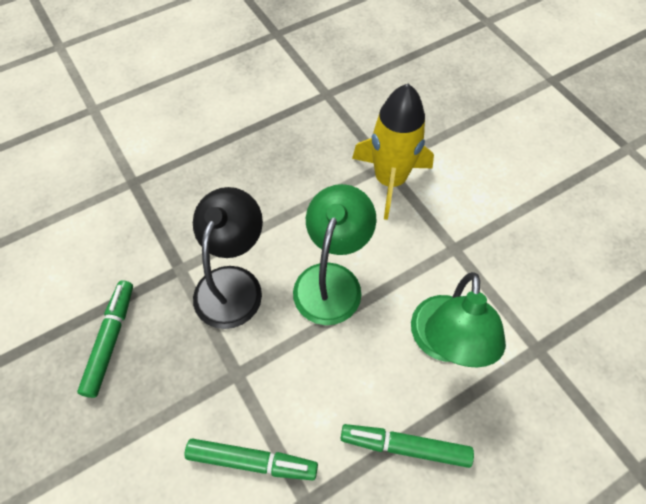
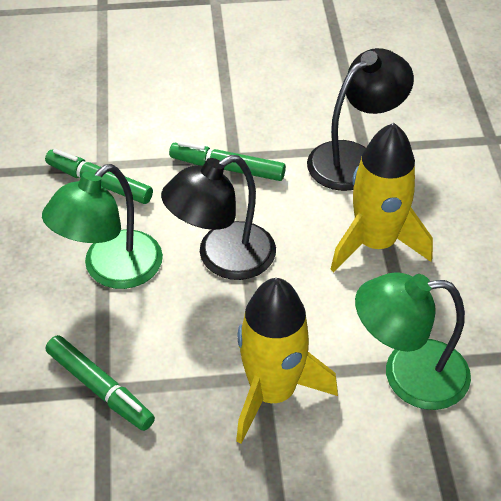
black lamp: 1 -> 2
yellow rocket: 1 -> 2

